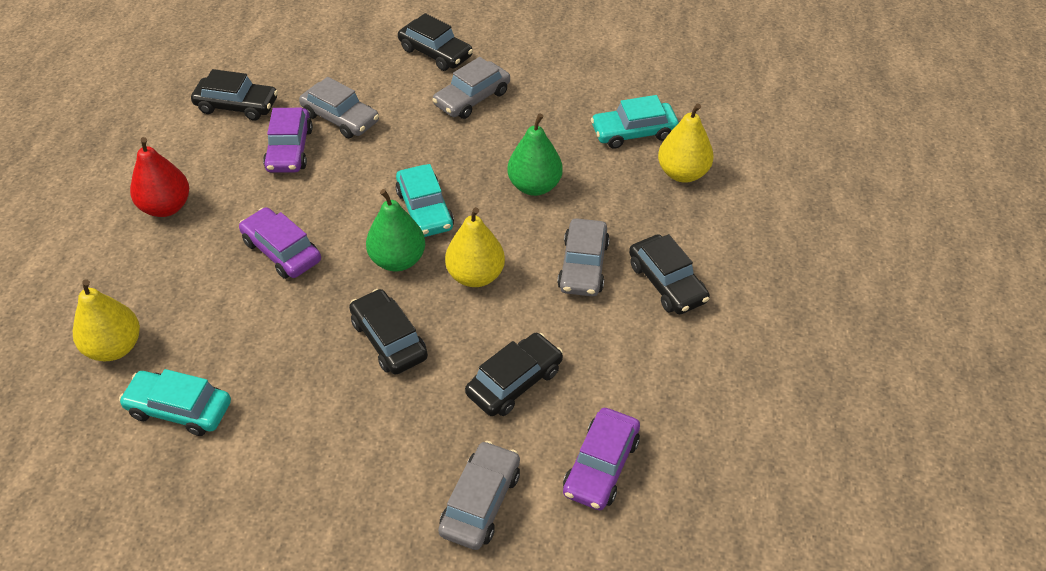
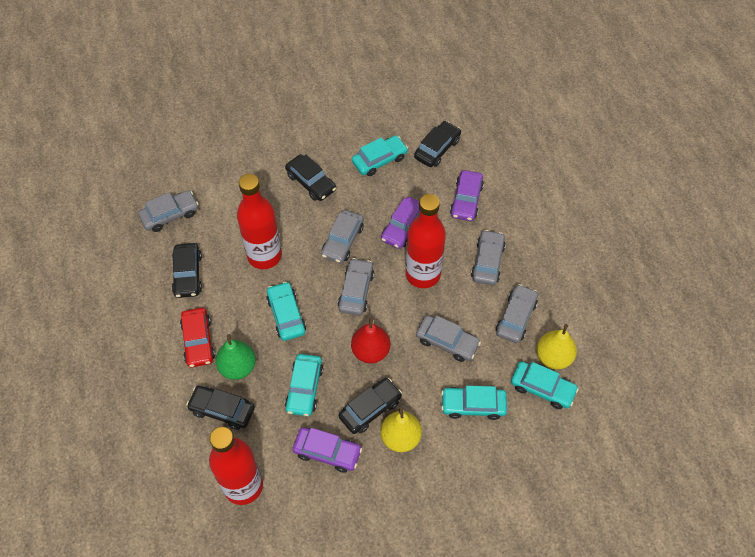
green pear: 2 -> 1
grey car: 4 -> 6
red bottle: 0 -> 3
red car: 0 -> 1
turquoise car: 3 -> 5
yellow pear: 3 -> 2

